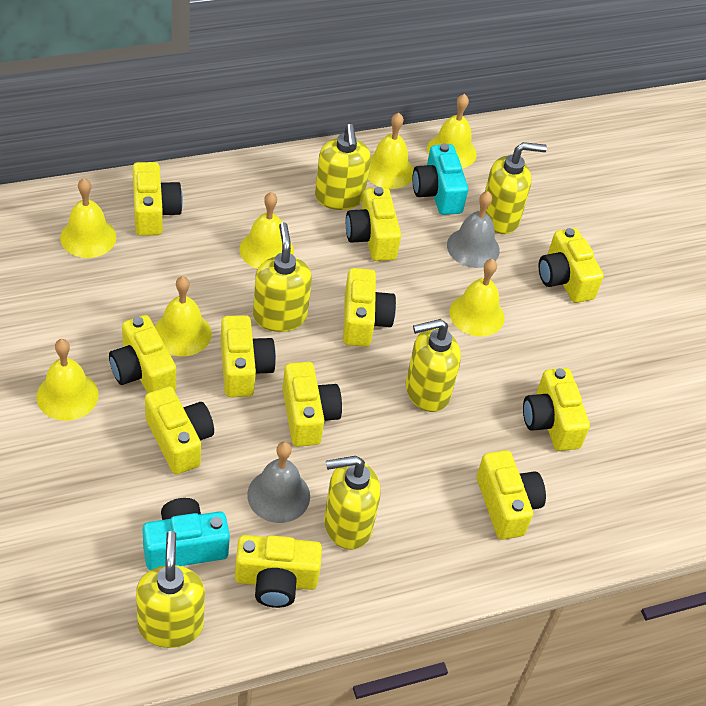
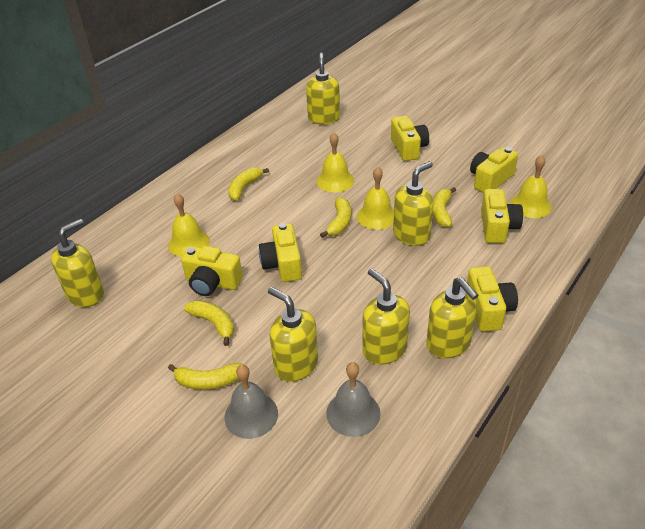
turquoise camera: 2 -> 0
yellow banana: 0 -> 5
yellow bell: 7 -> 4
yellow camera: 11 -> 6

